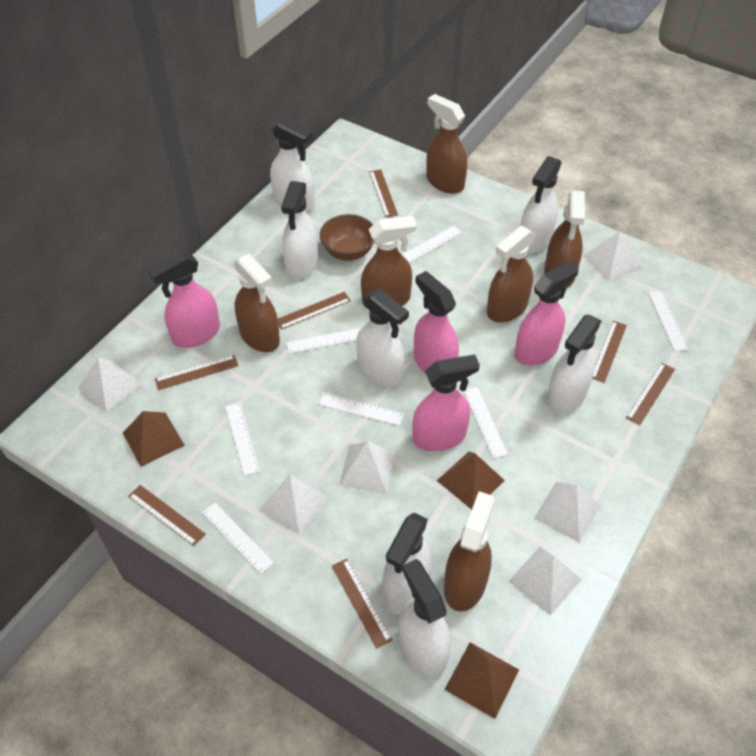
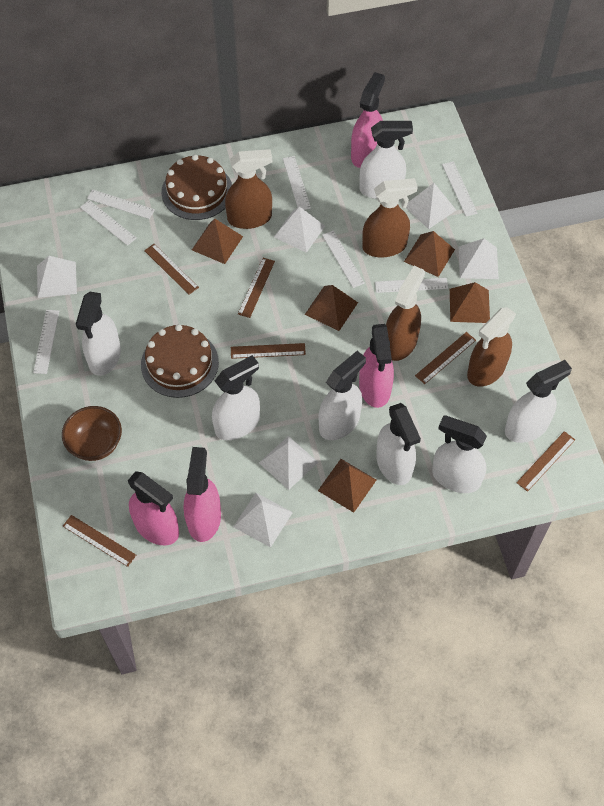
brown cake: 0 -> 2
brown pyramid: 3 -> 5
brown ruler: 7 -> 6
brown spray bottle: 6 -> 4

